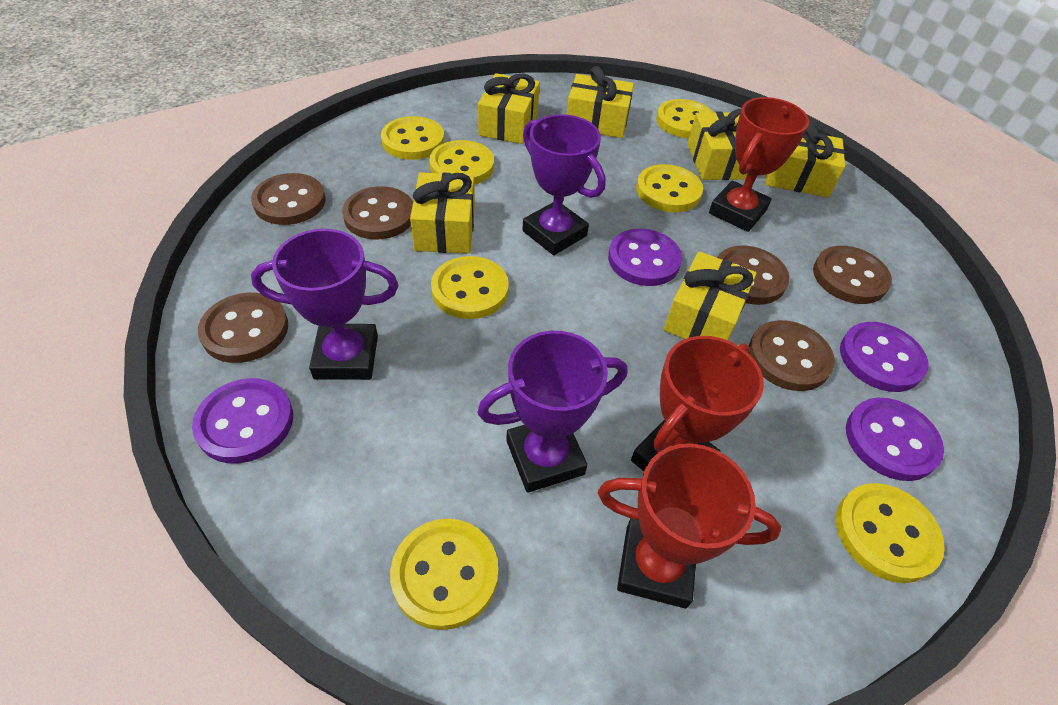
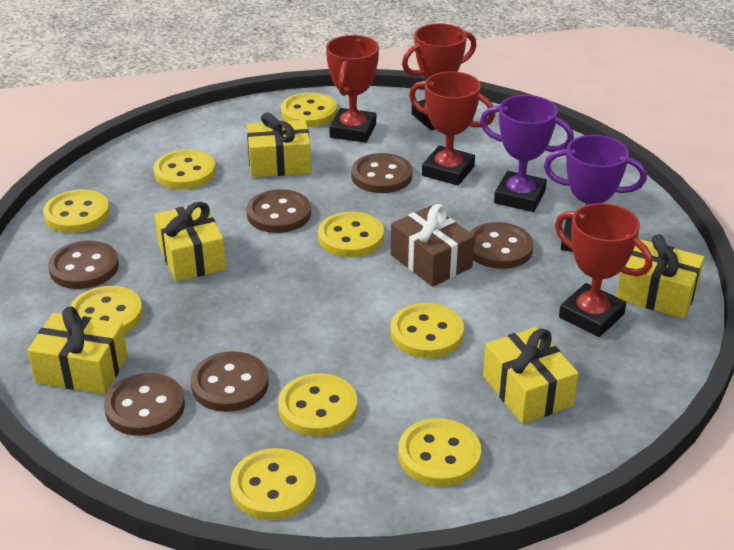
brown gift: 0 -> 1
purple button: 4 -> 0
purple trophy: 3 -> 2
red trophy: 3 -> 4
yellow button: 7 -> 9
yellow gift: 6 -> 5

